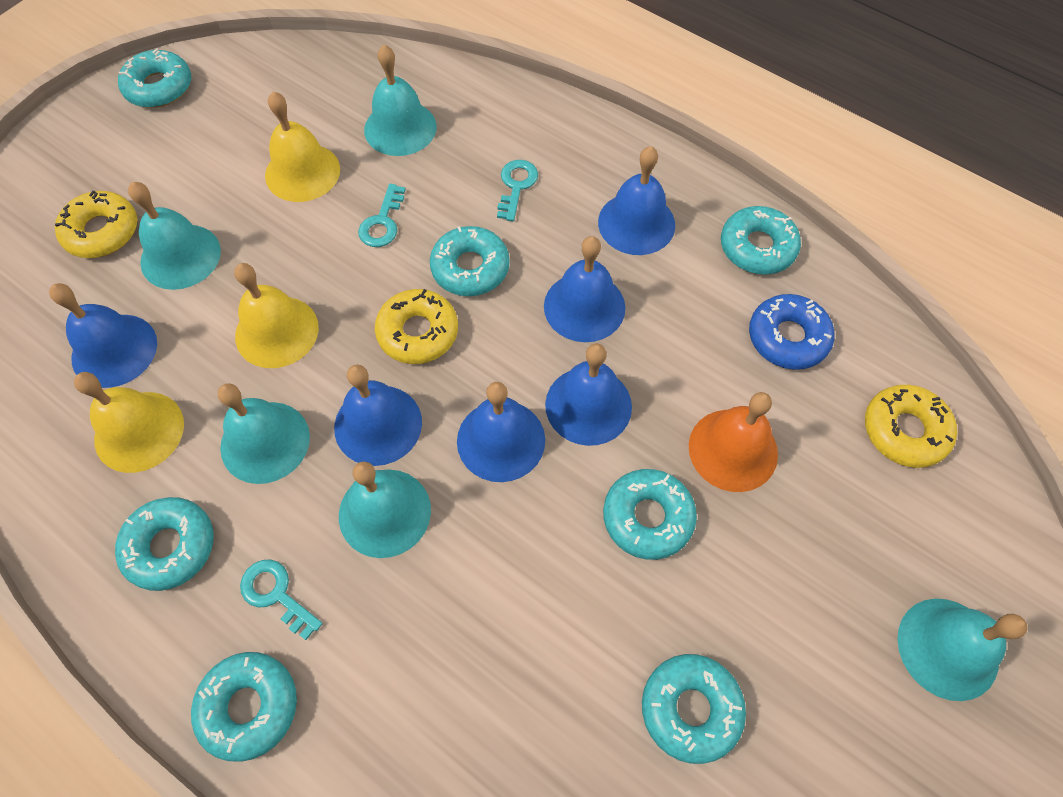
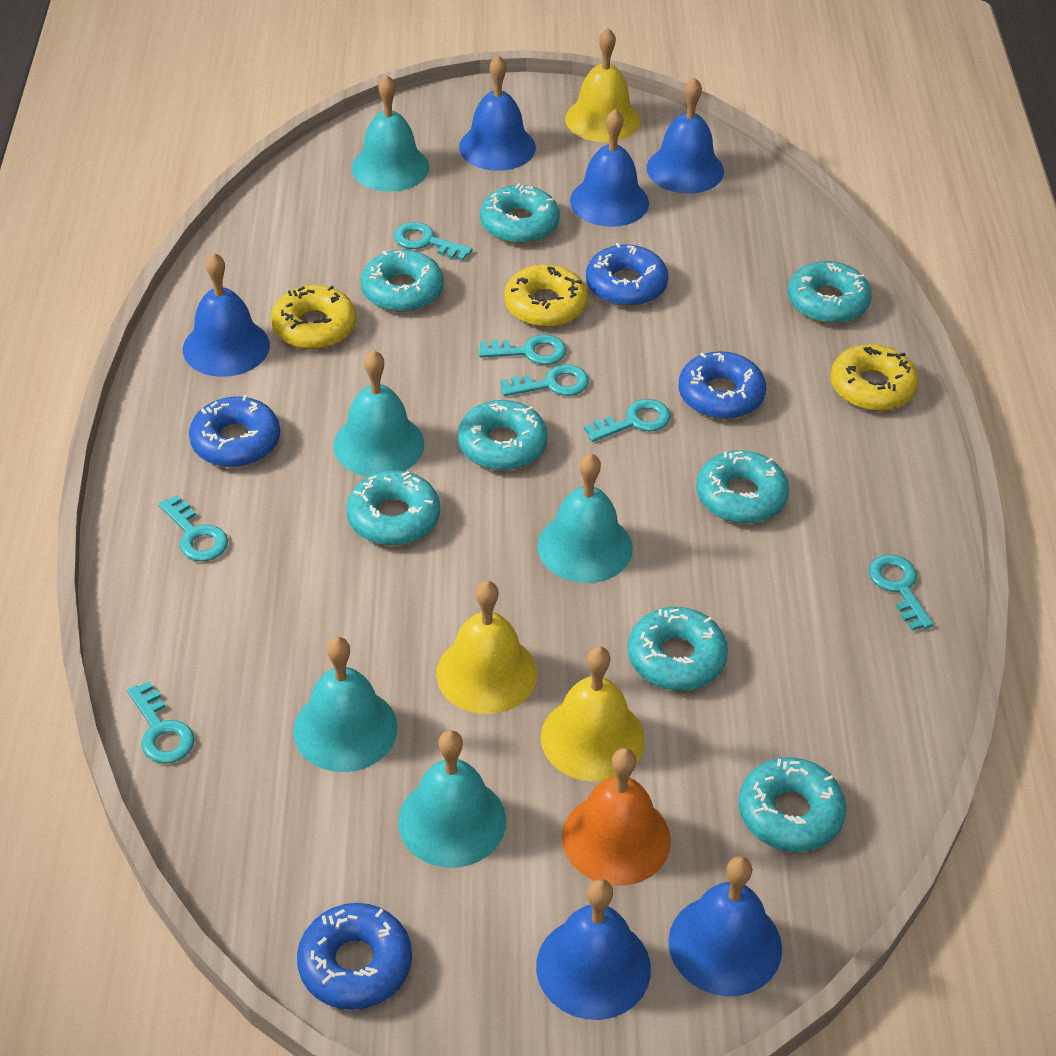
blue donut: 1 -> 4
turquoise donut: 7 -> 8
turquoise key: 3 -> 7

